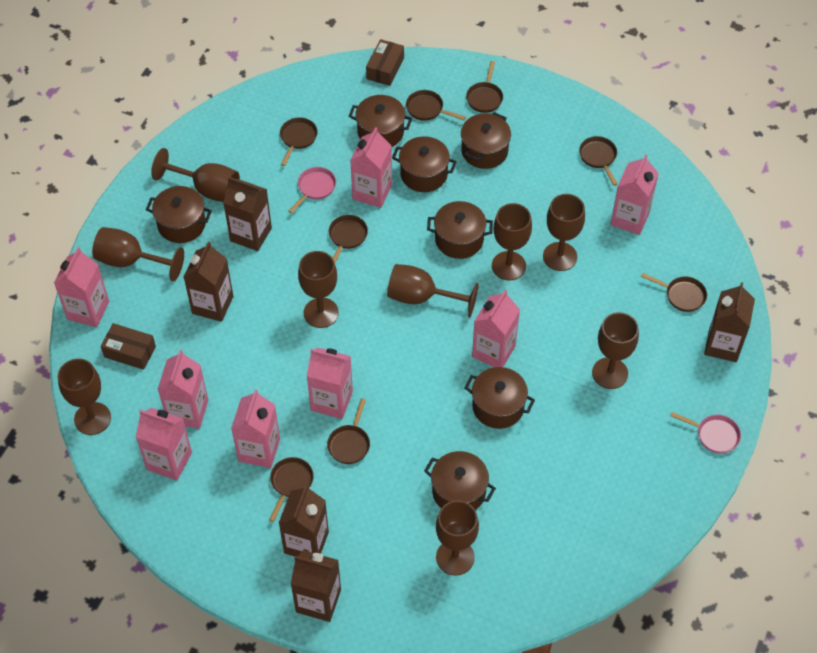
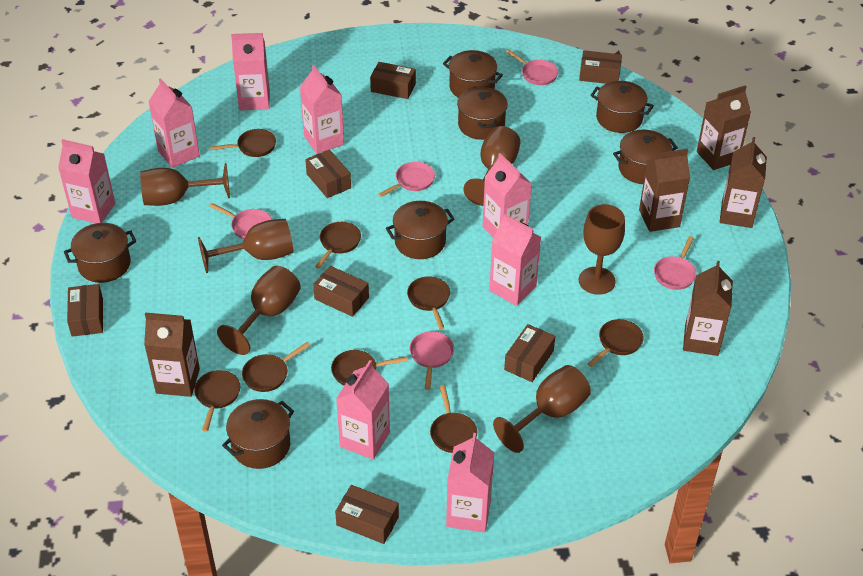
brown box: 2 -> 7
brown goblet: 9 -> 6
pink pan: 2 -> 5

